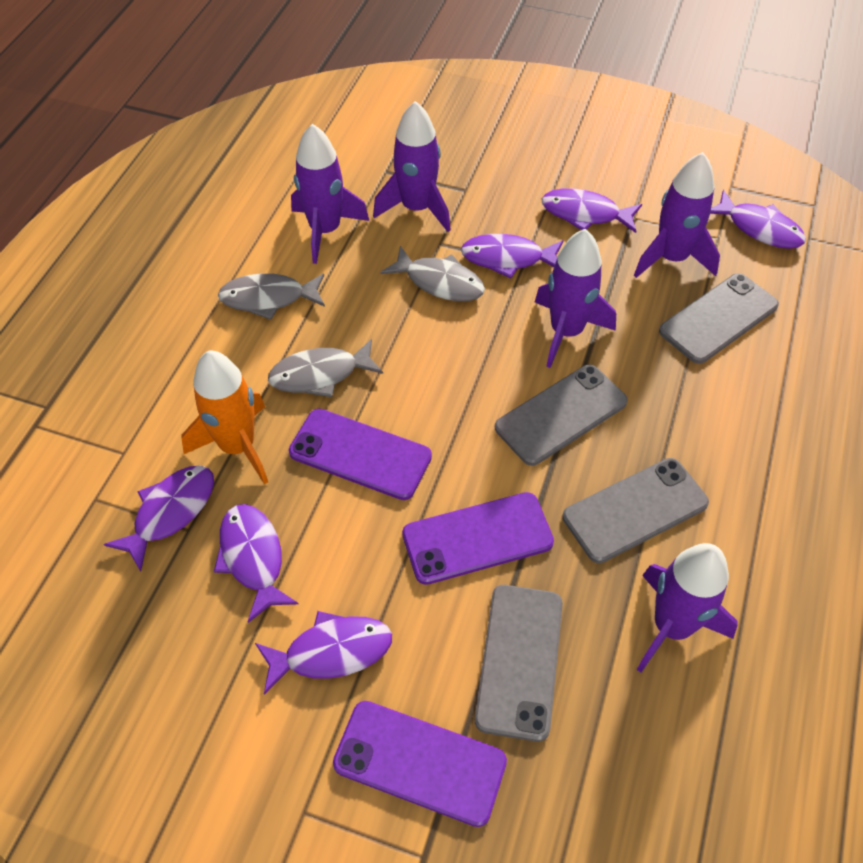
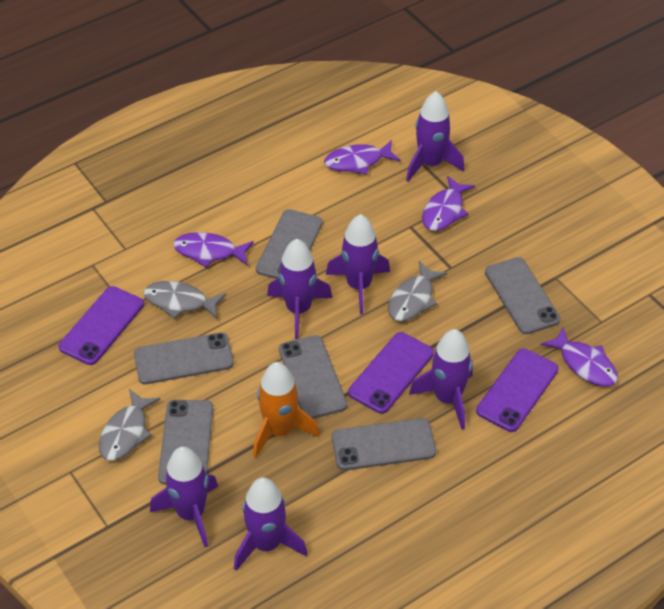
grey phone: 4 -> 6
purple fish: 6 -> 4
purple rocket: 5 -> 6

